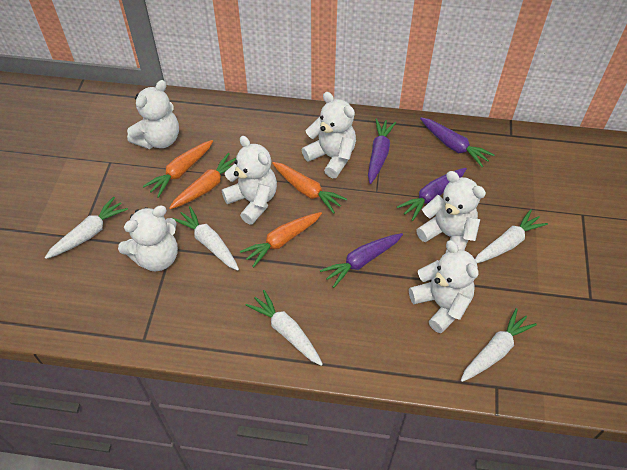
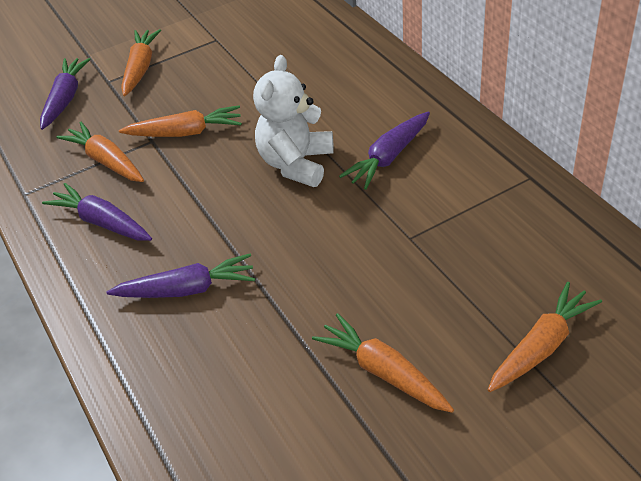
orange carrot: 4 -> 5
white carrot: 5 -> 0
white teddy bear: 6 -> 1

